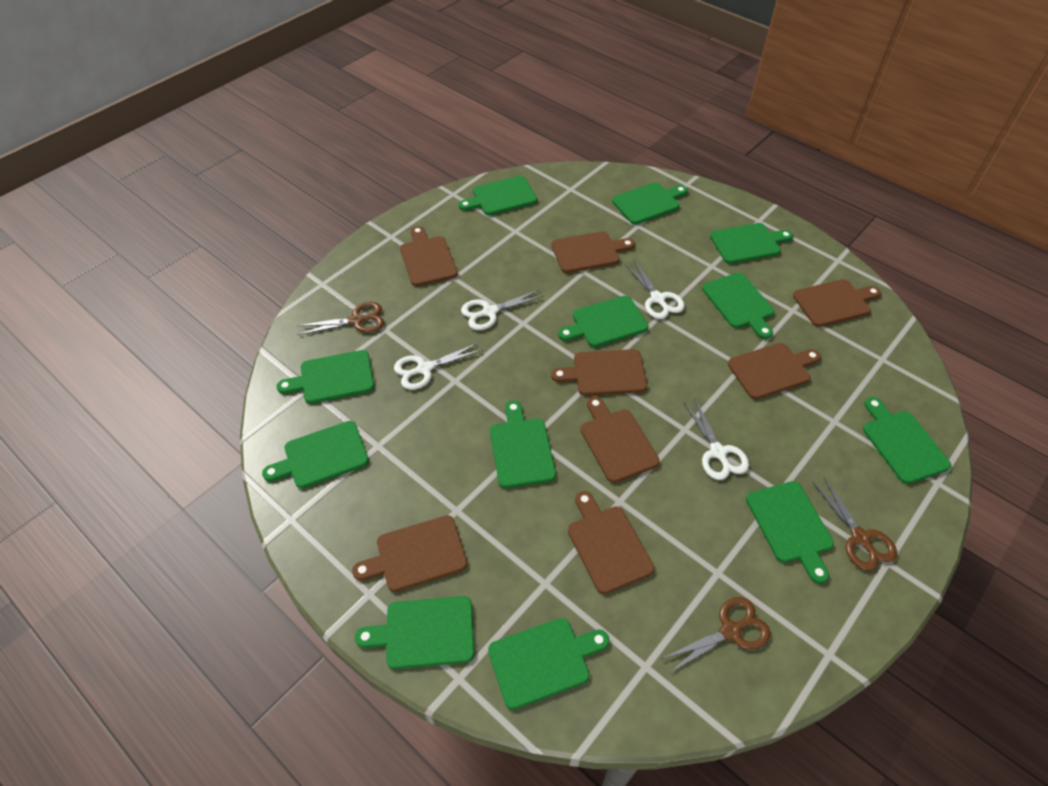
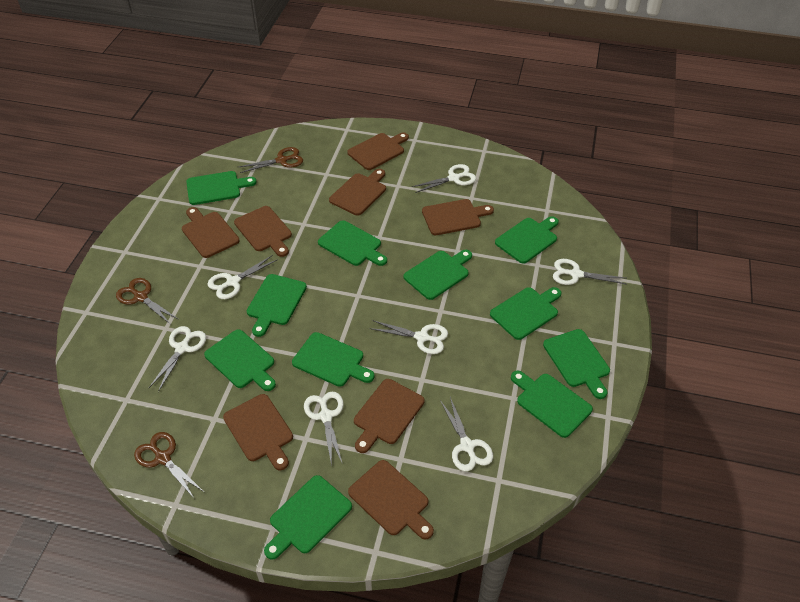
green cutting board: 12 -> 11
white scissors: 4 -> 7

